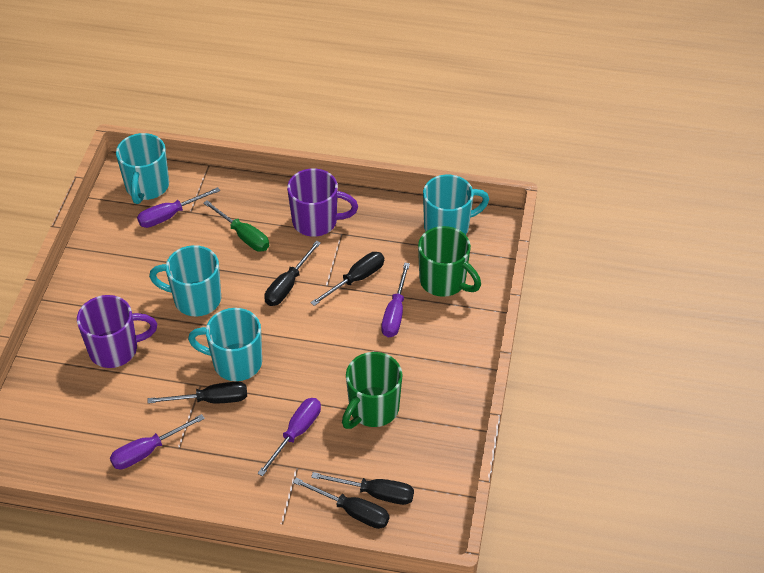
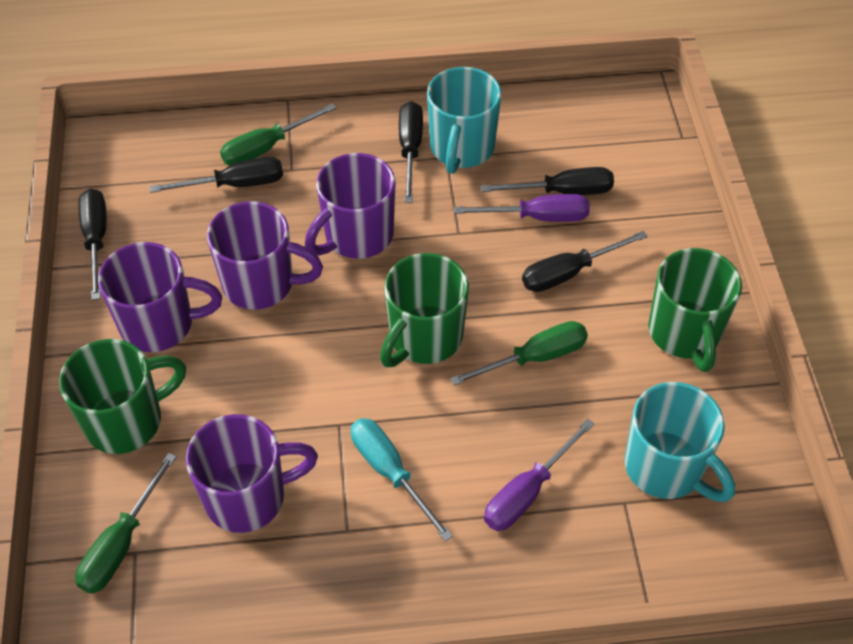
green mug: 2 -> 3
green screwdriver: 1 -> 3
purple mug: 2 -> 4
purple screwdriver: 4 -> 2
turquoise mug: 4 -> 2
turquoise screwdriver: 0 -> 1

